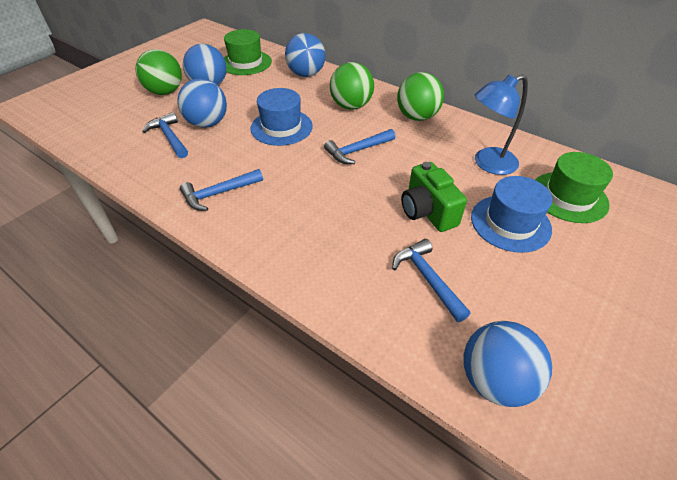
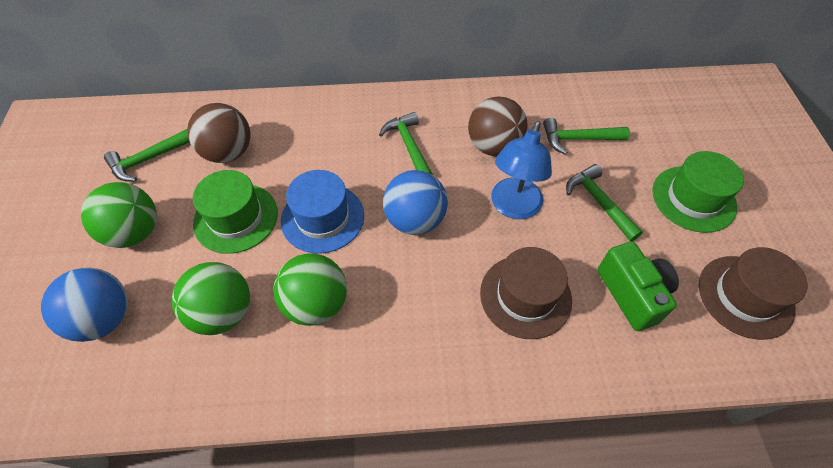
blue ball: 4 -> 2
blue hammer: 4 -> 0
blue hat: 2 -> 1
brown ball: 0 -> 2
brown hat: 0 -> 2
green hammer: 0 -> 4

